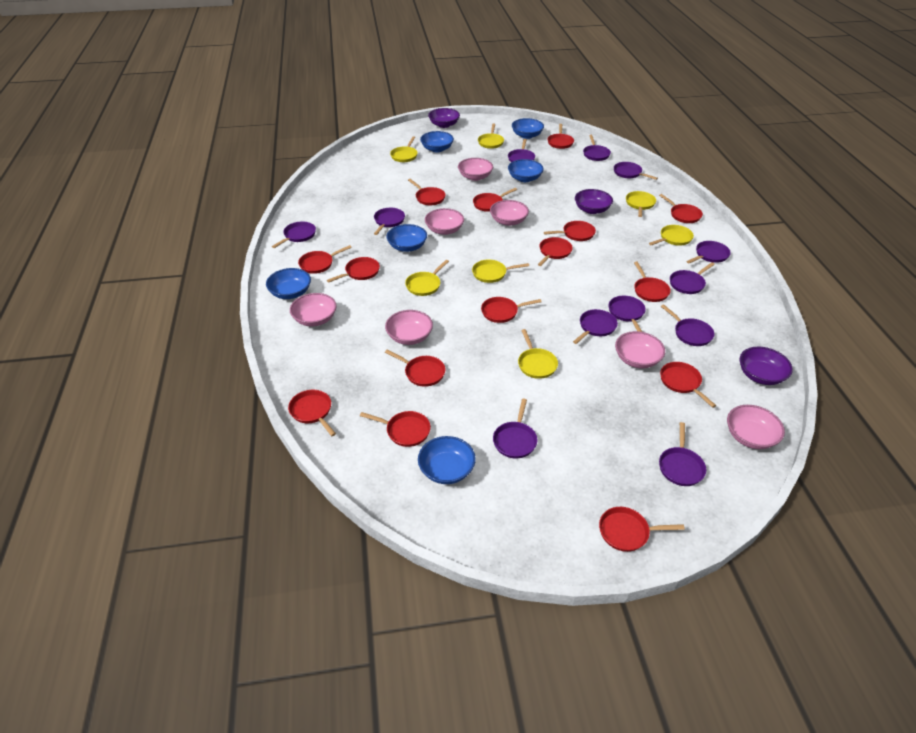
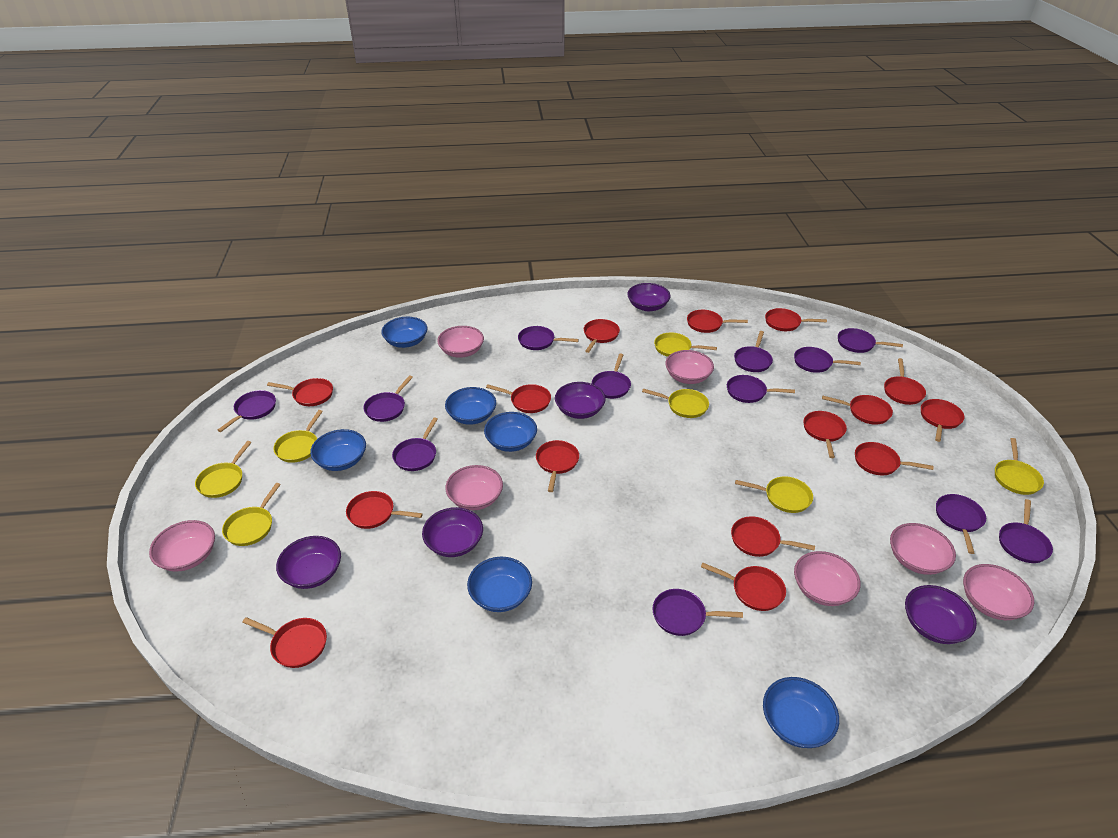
purple bowl: 3 -> 5

